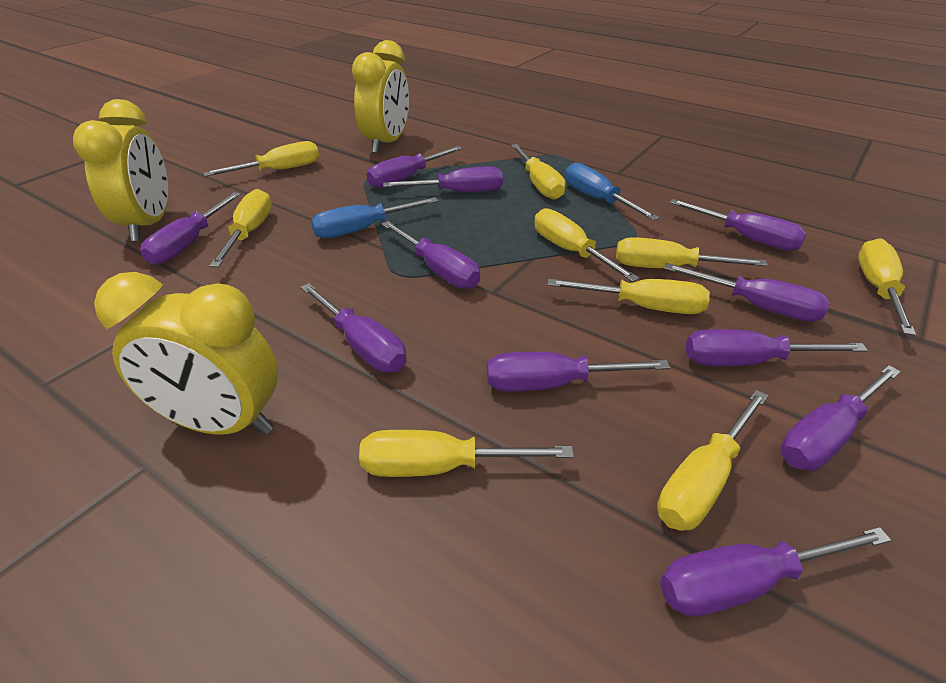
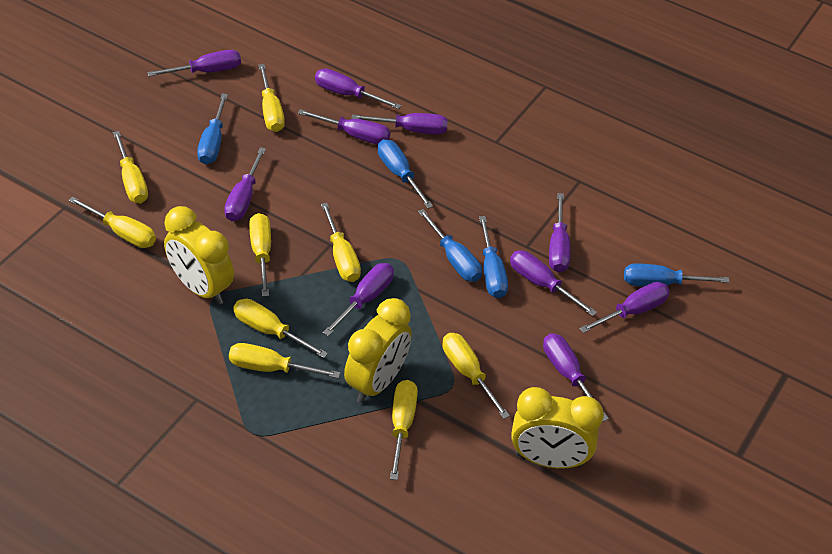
blue screwdriver: 2 -> 5
purple screwdriver: 11 -> 10

